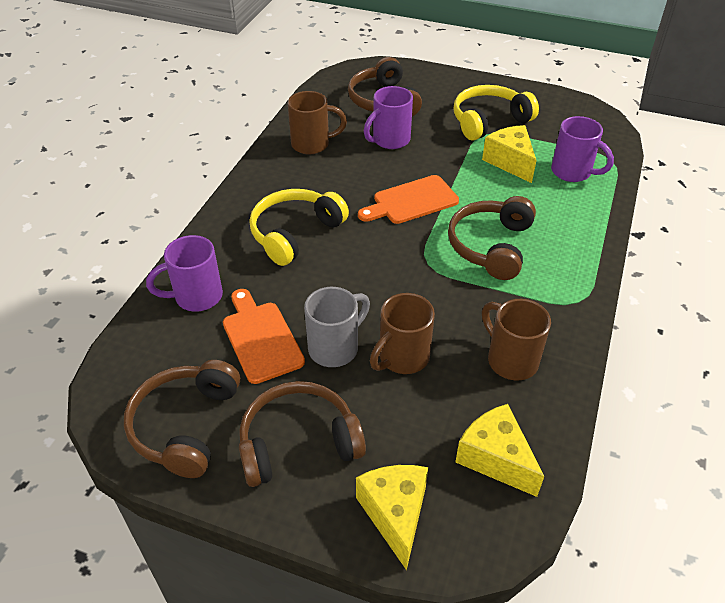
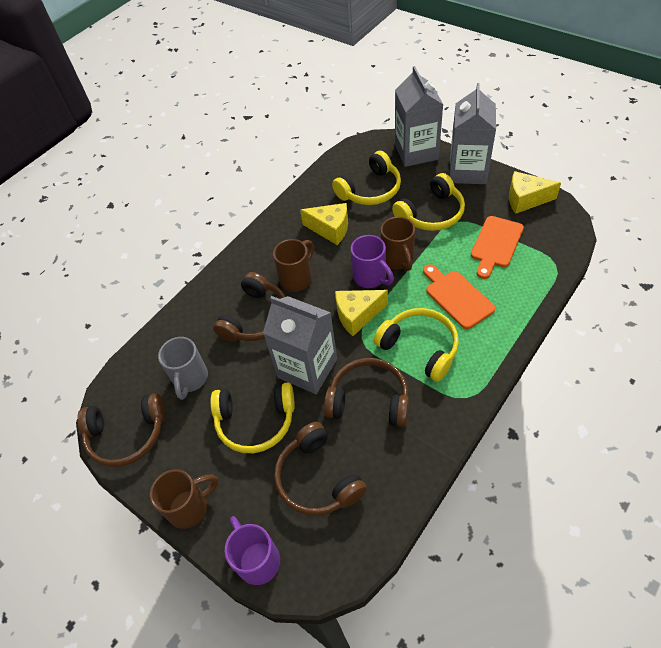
grey carton: 0 -> 3
purple mug: 3 -> 2
yellow headphones: 2 -> 4

